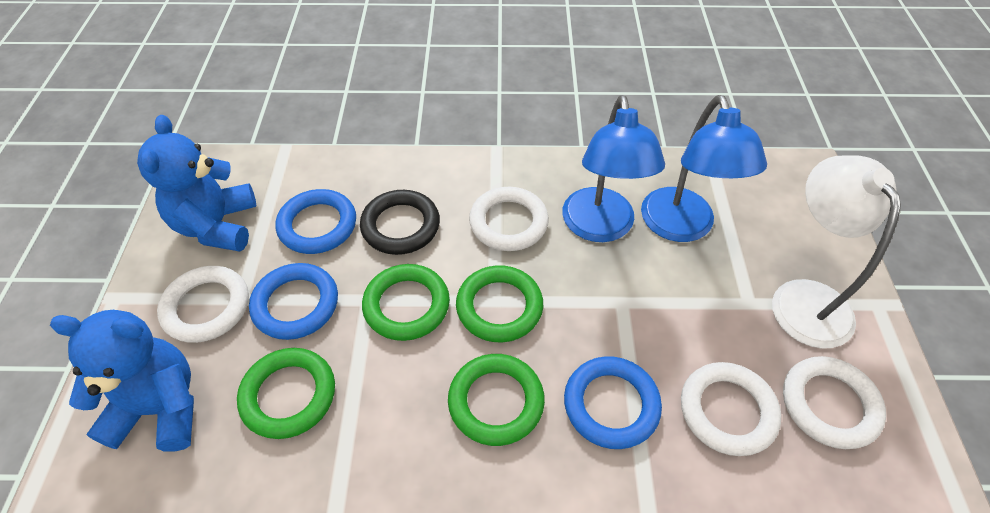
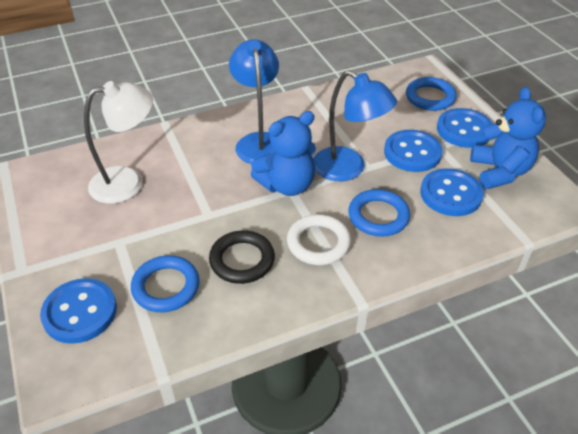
blue button: 0 -> 4
green ring: 4 -> 0
white ring: 4 -> 1

